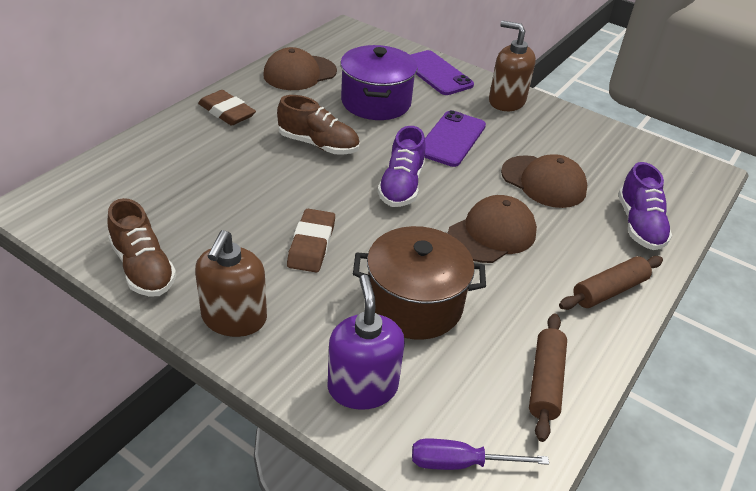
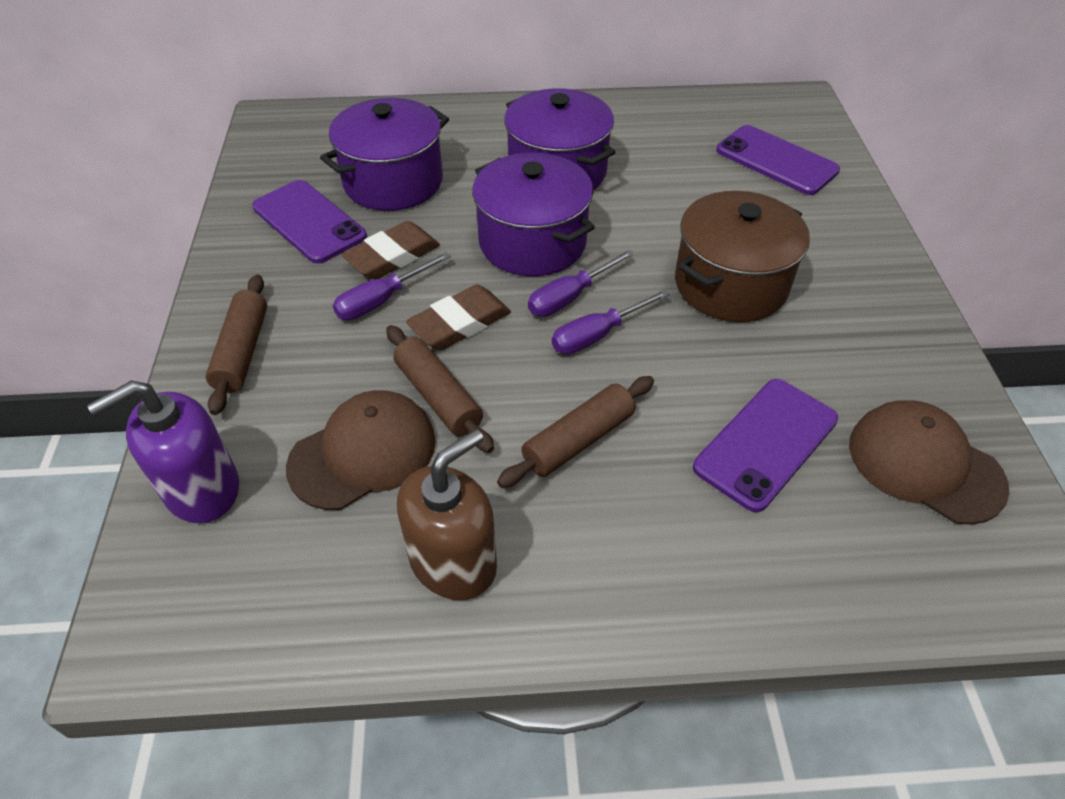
brown cap: 3 -> 2
brown rolling pin: 2 -> 3
brown shoe: 2 -> 0
brown soap dispenser: 2 -> 1
purple phone: 2 -> 3
purple pot: 1 -> 3
purple screwdriver: 1 -> 3
purple shoe: 2 -> 0

